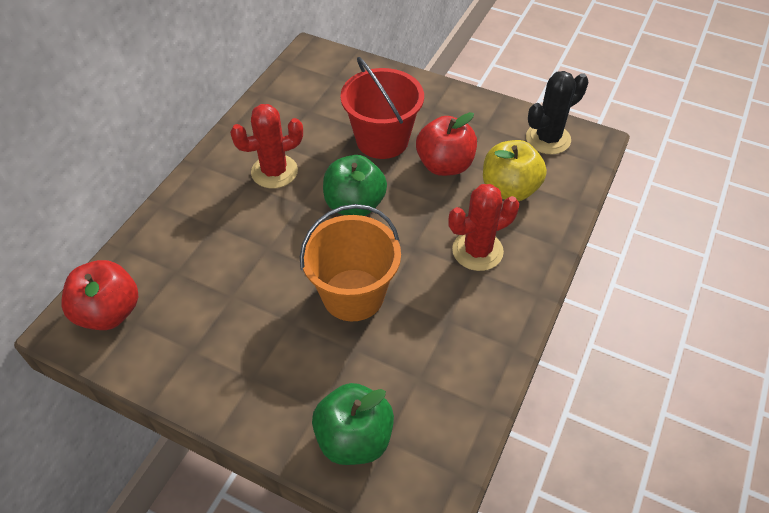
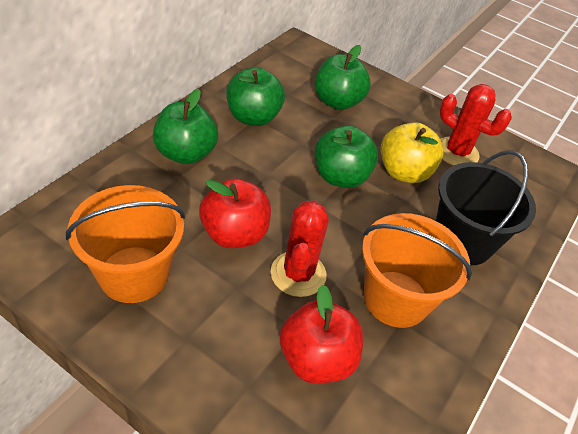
black bucket: 0 -> 1
black cactus: 1 -> 0
green apple: 2 -> 4
orange bucket: 1 -> 2
red bucket: 1 -> 0

